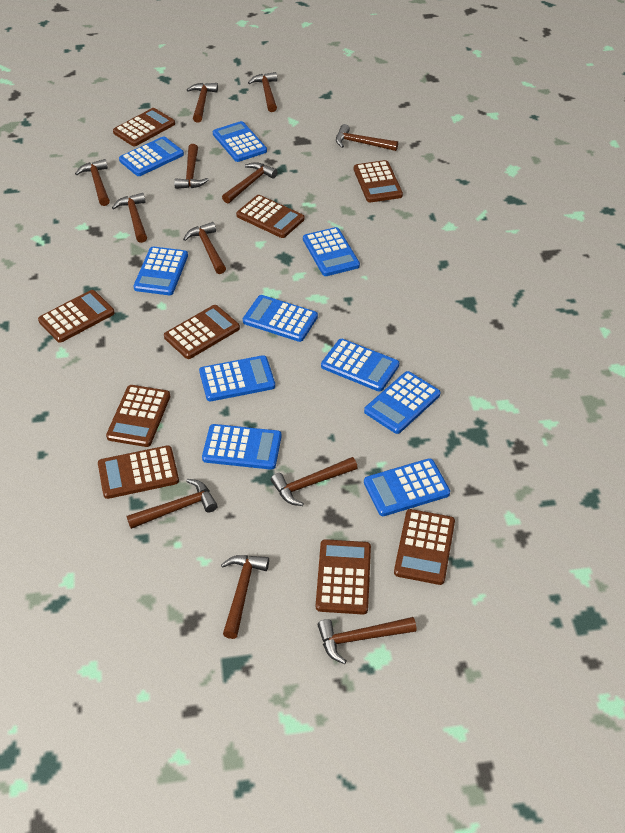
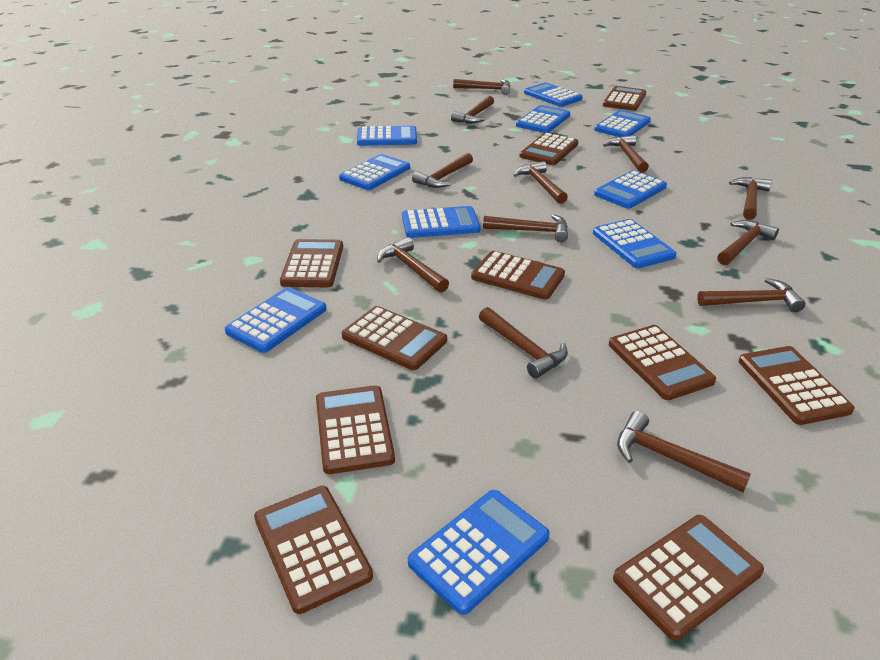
brown calculator: 9 -> 10

